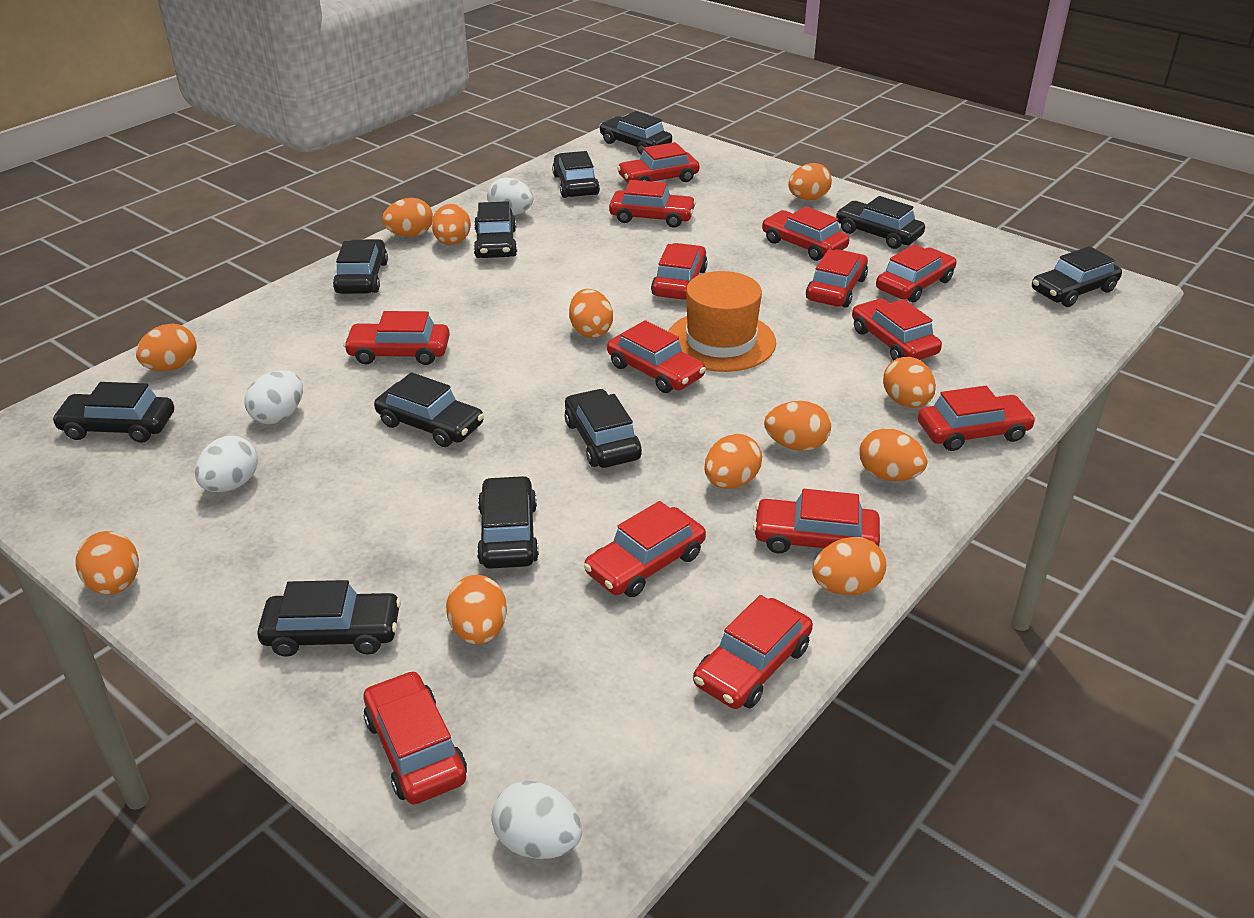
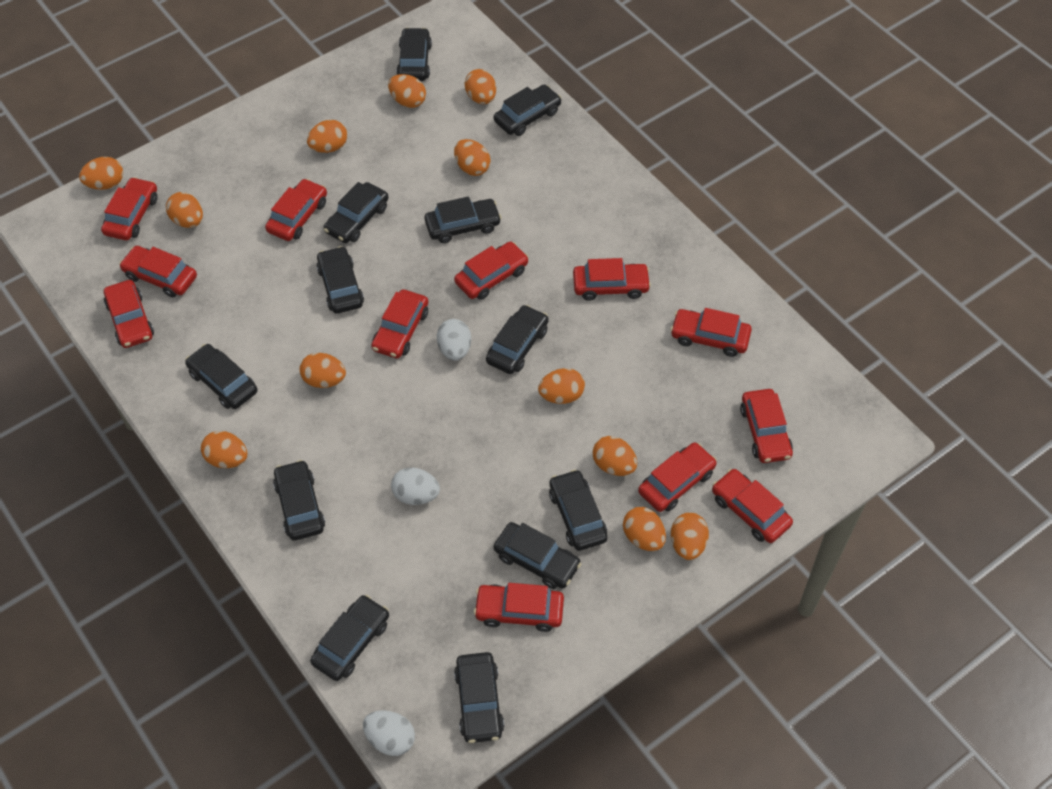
black car: 11 -> 12
orange hat: 1 -> 0
red car: 14 -> 12
white egg: 4 -> 3

